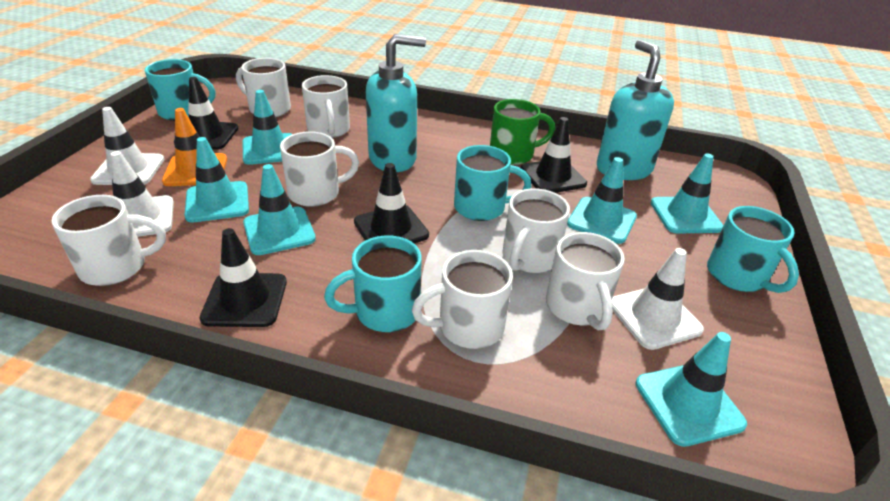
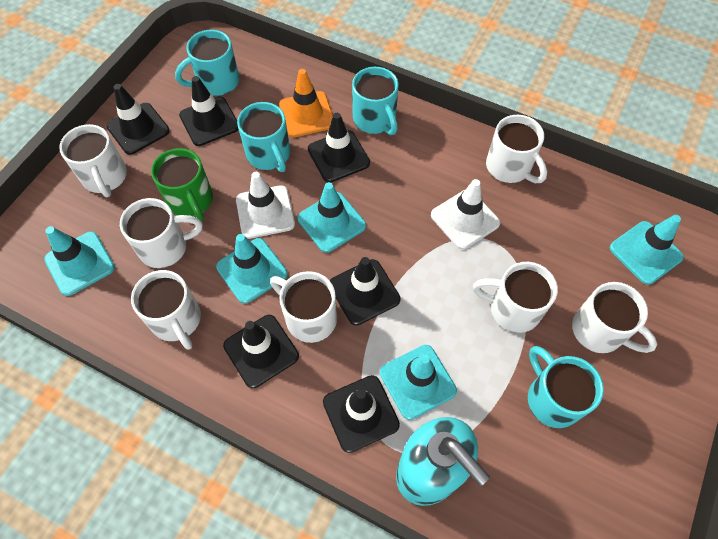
black traffic cone: 4 -> 6
turquoise soap dispenser: 2 -> 1
turquoise traffic cone: 6 -> 5
white traffic cone: 3 -> 2

